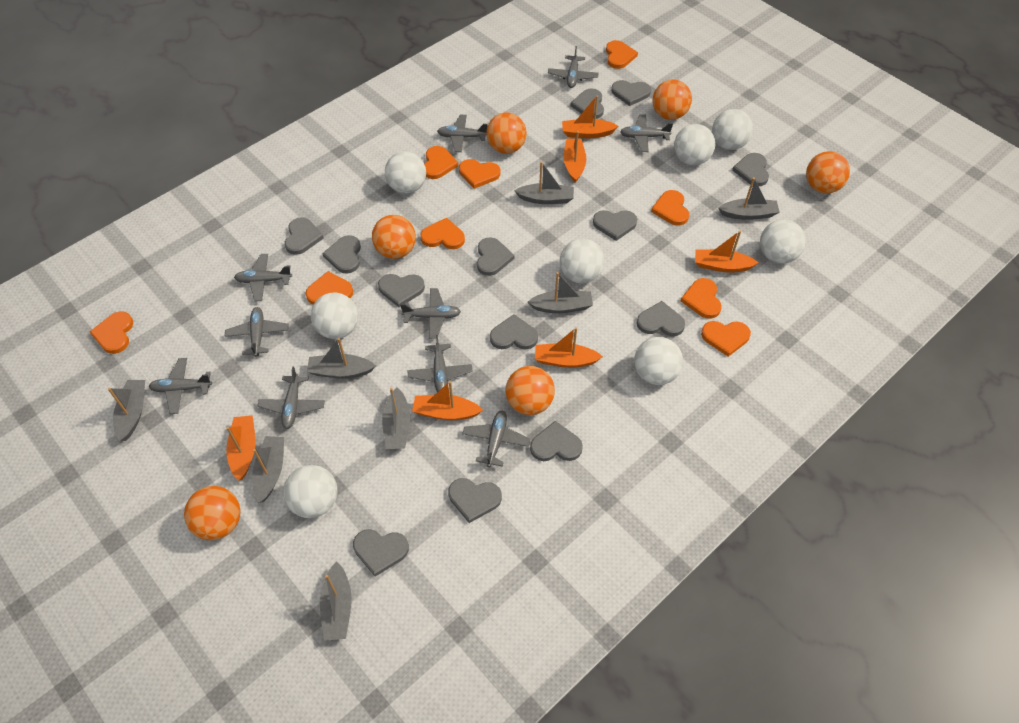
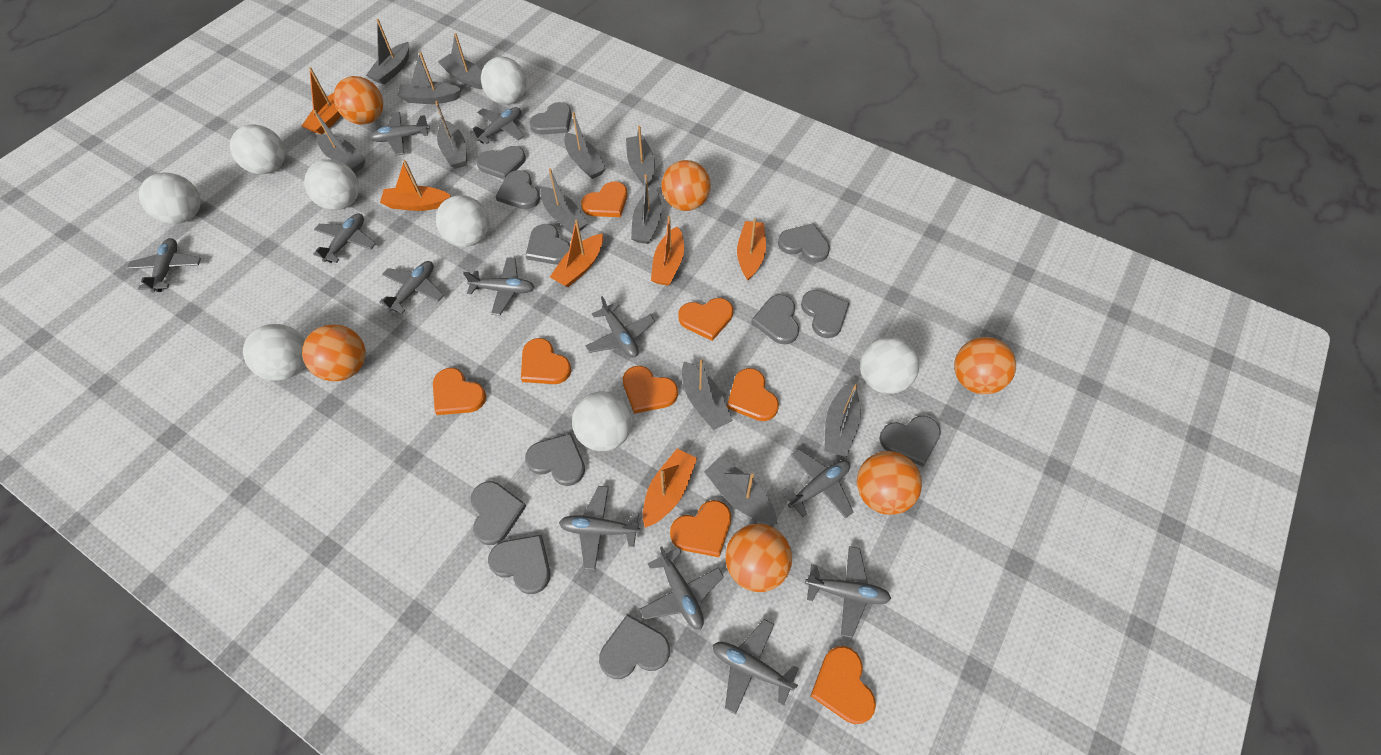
grey boat: 8 -> 12
grey heart: 13 -> 12
grey plane: 10 -> 12
orange heart: 9 -> 8

